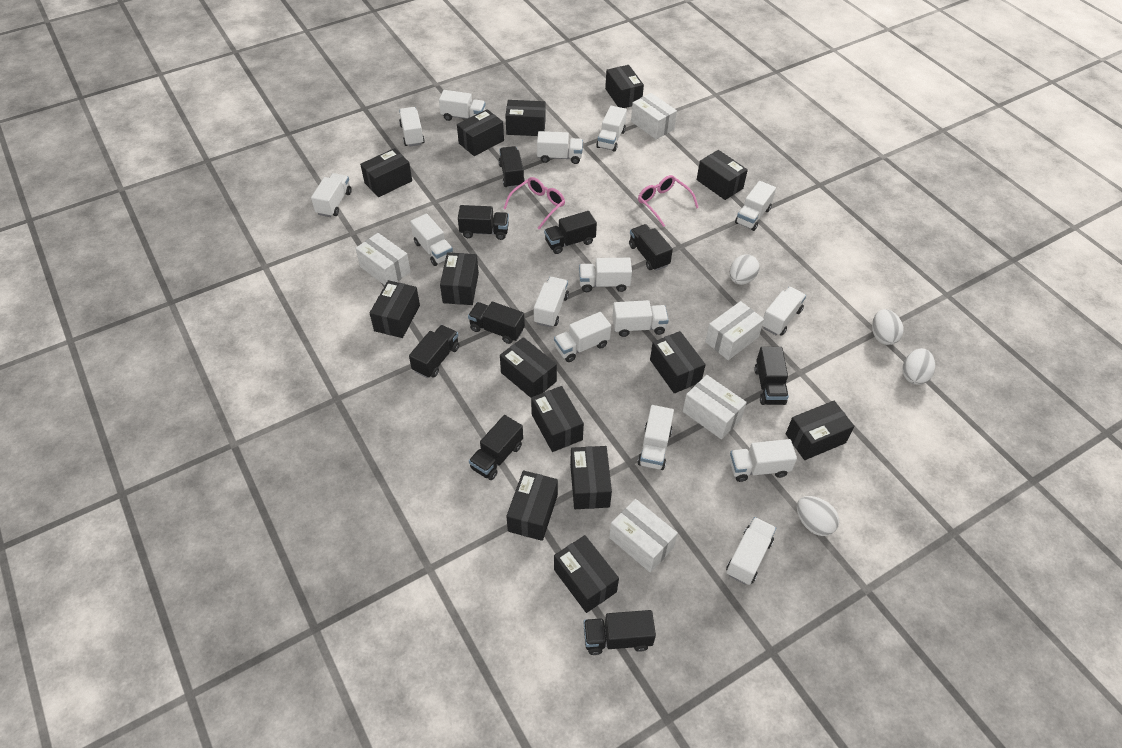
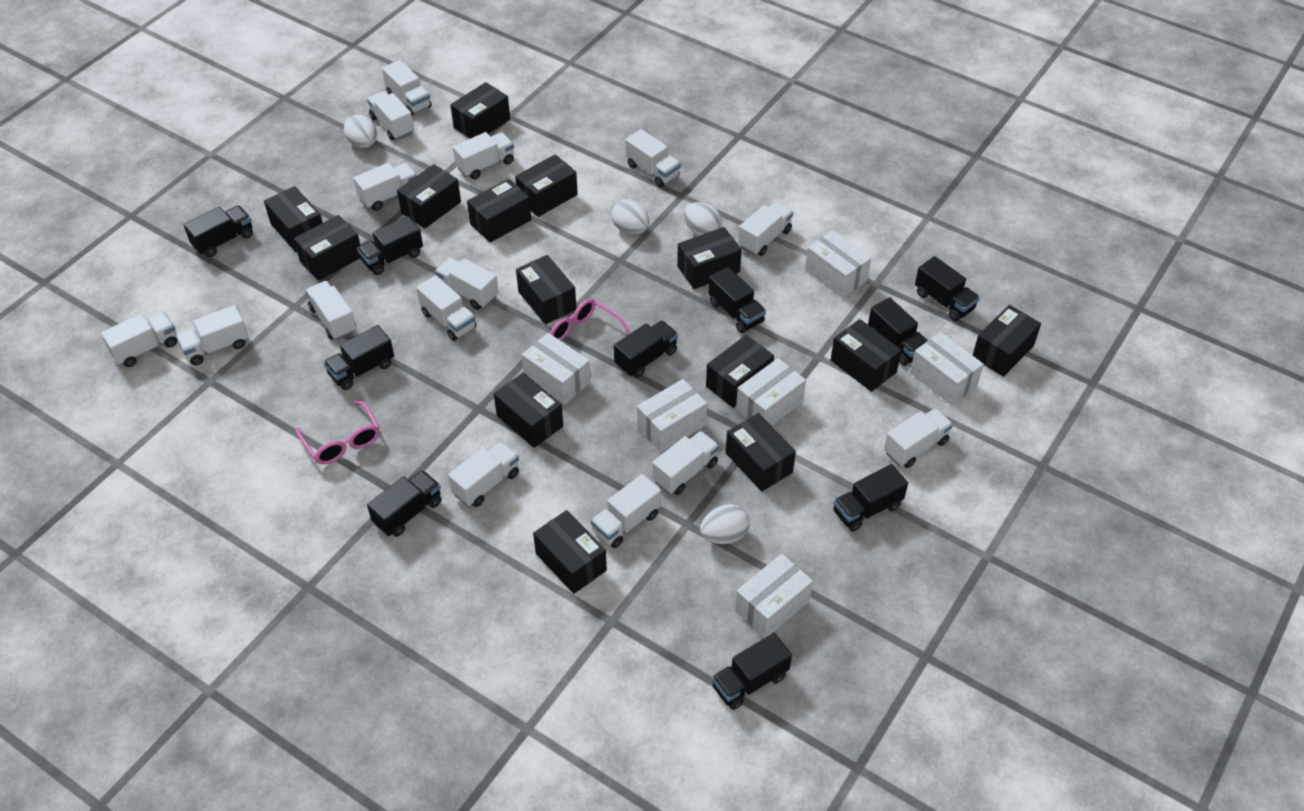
black truck: 9 -> 10
white box: 5 -> 6

